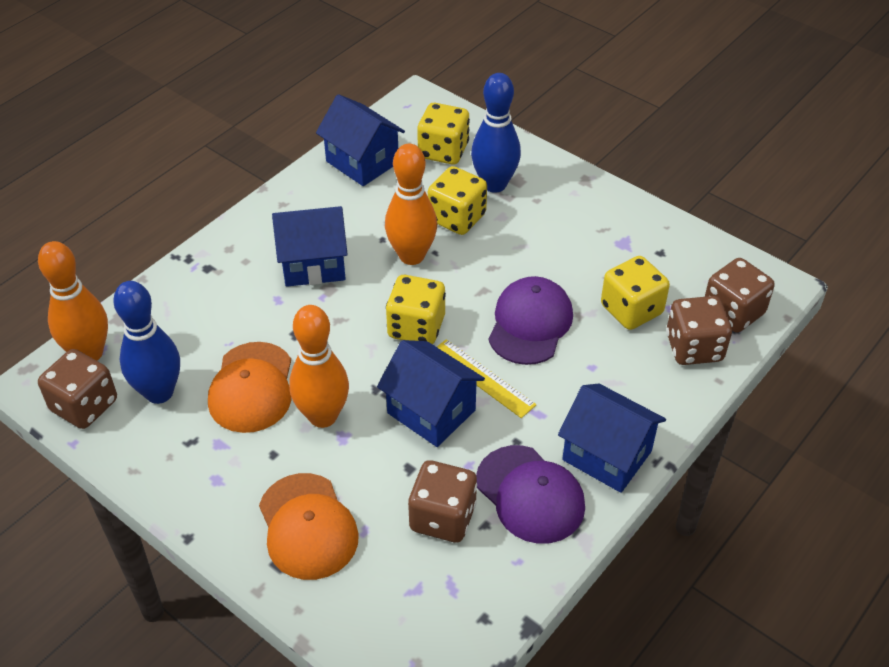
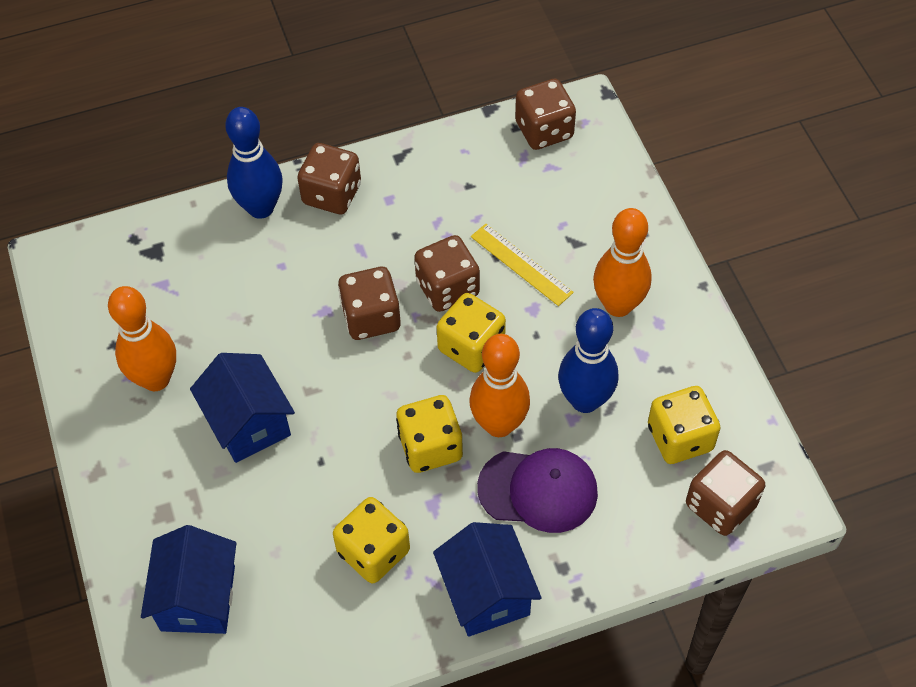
blue house: 4 -> 3
brown dice: 4 -> 5
orange cap: 2 -> 0
purple cap: 2 -> 1

